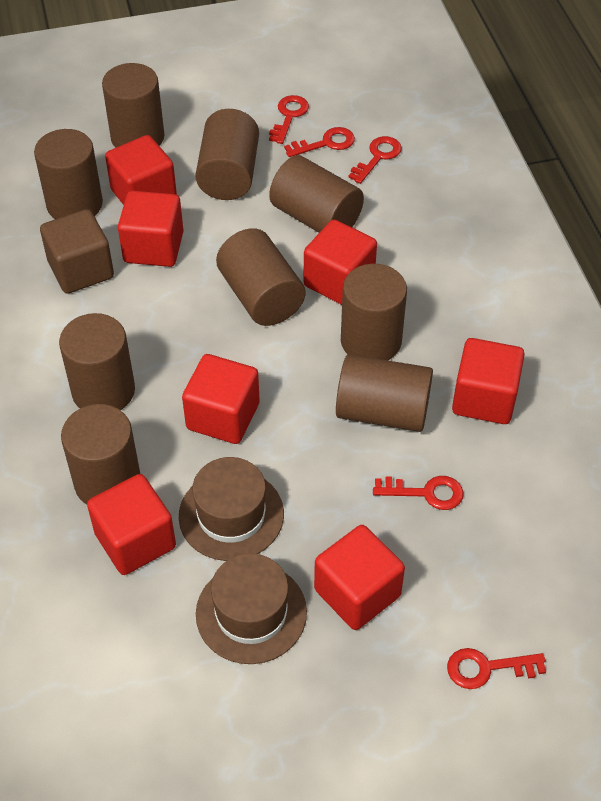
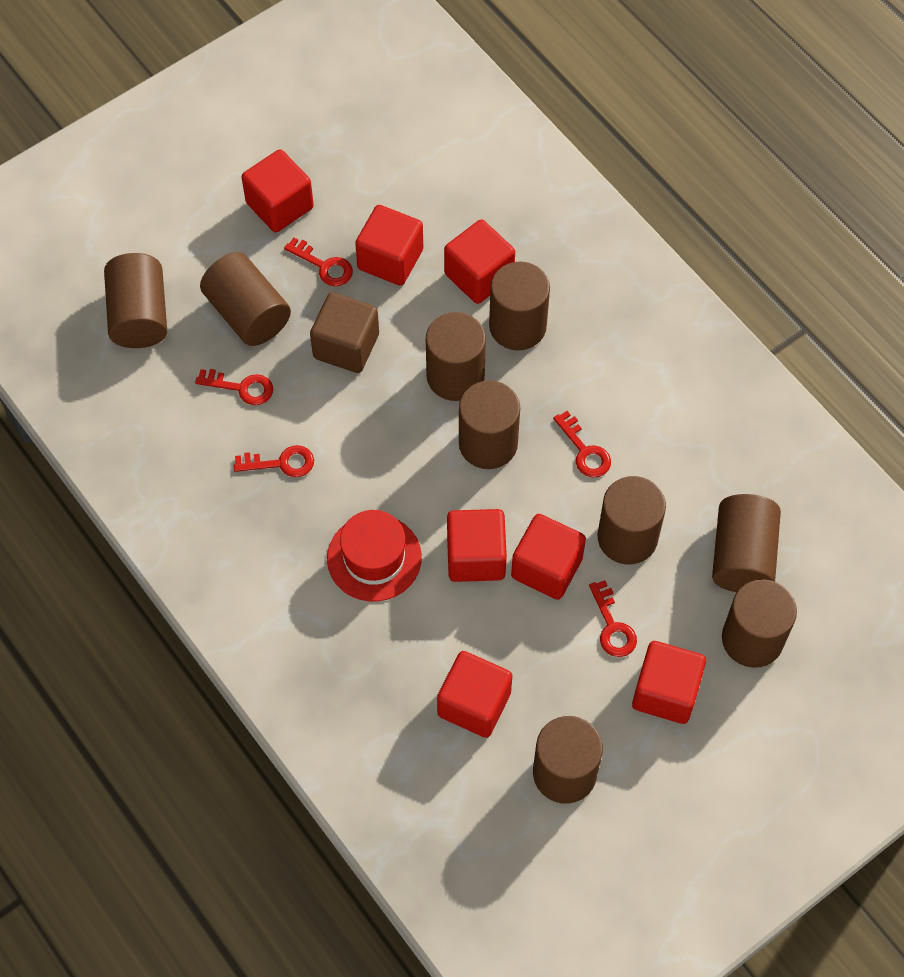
brown hat: 2 -> 0
red hat: 0 -> 1

